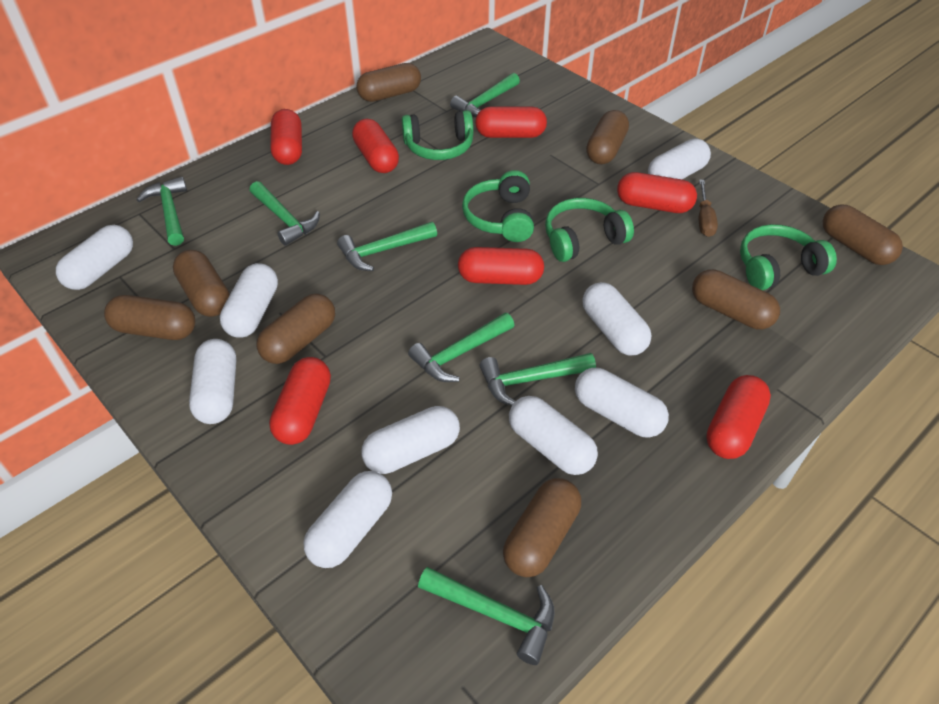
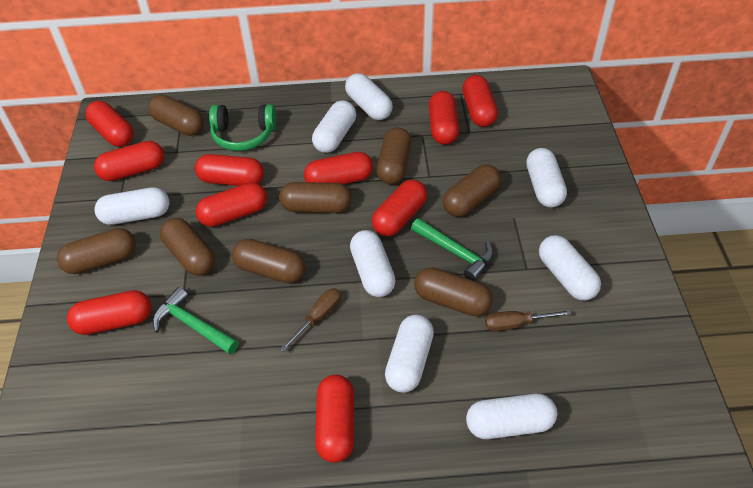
brown screwdriver: 1 -> 2
green hammer: 7 -> 2
green headphones: 4 -> 1
red capsule: 7 -> 10
white capsule: 9 -> 8

